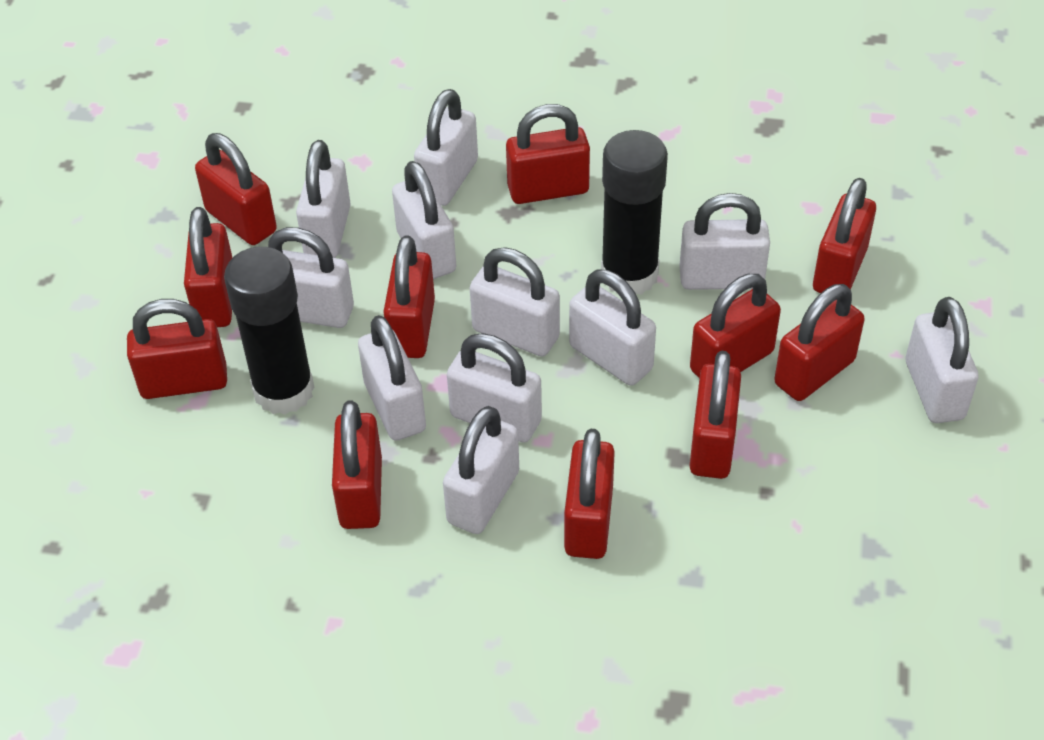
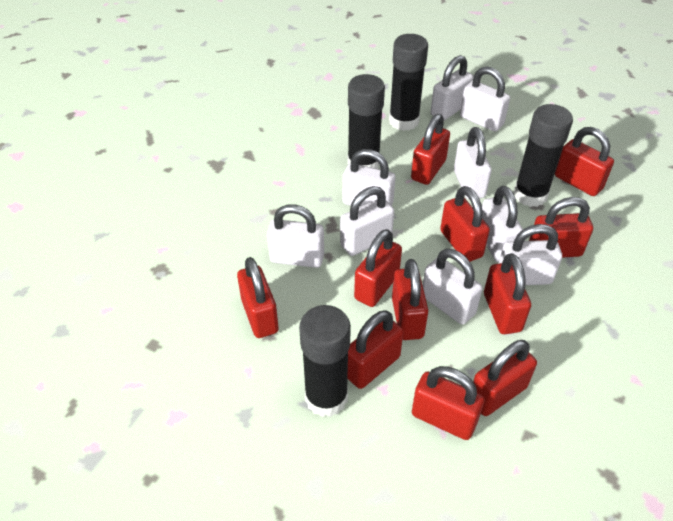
black glue stick: 2 -> 4
white padlock: 11 -> 9

